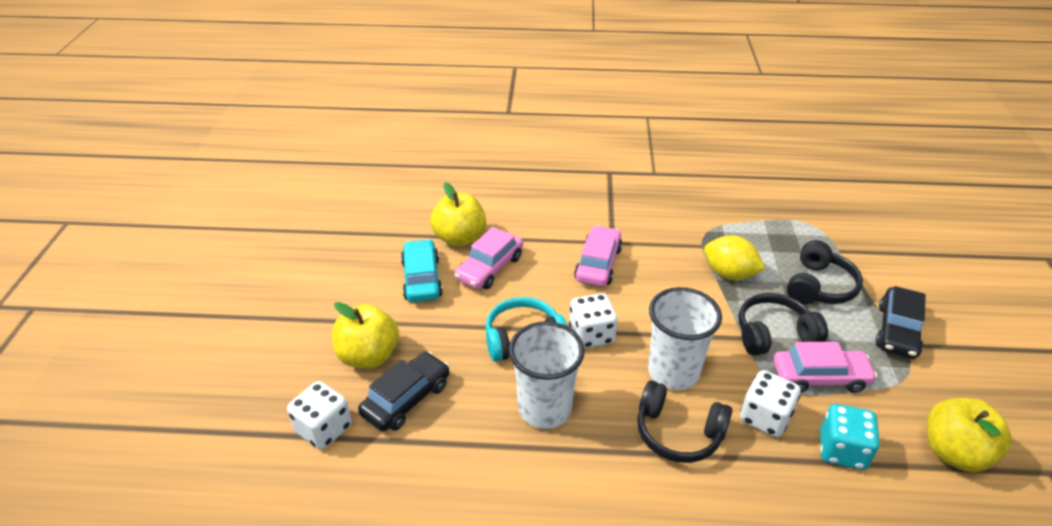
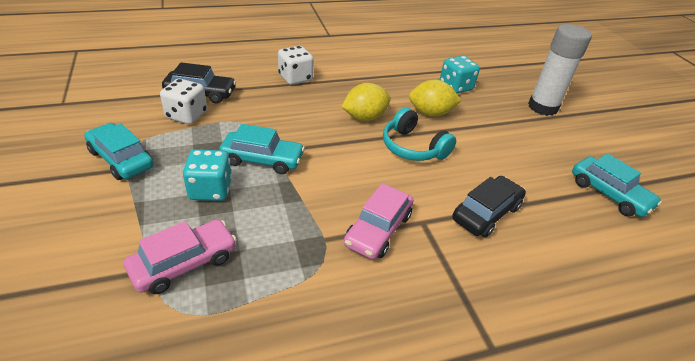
black headphones: 3 -> 0
pink car: 3 -> 2
turquoise car: 1 -> 3
turquoise dice: 1 -> 2
white cup: 2 -> 0
white dice: 3 -> 2
white glue stick: 0 -> 1
yellow apple: 3 -> 0
yellow lemon: 1 -> 2

